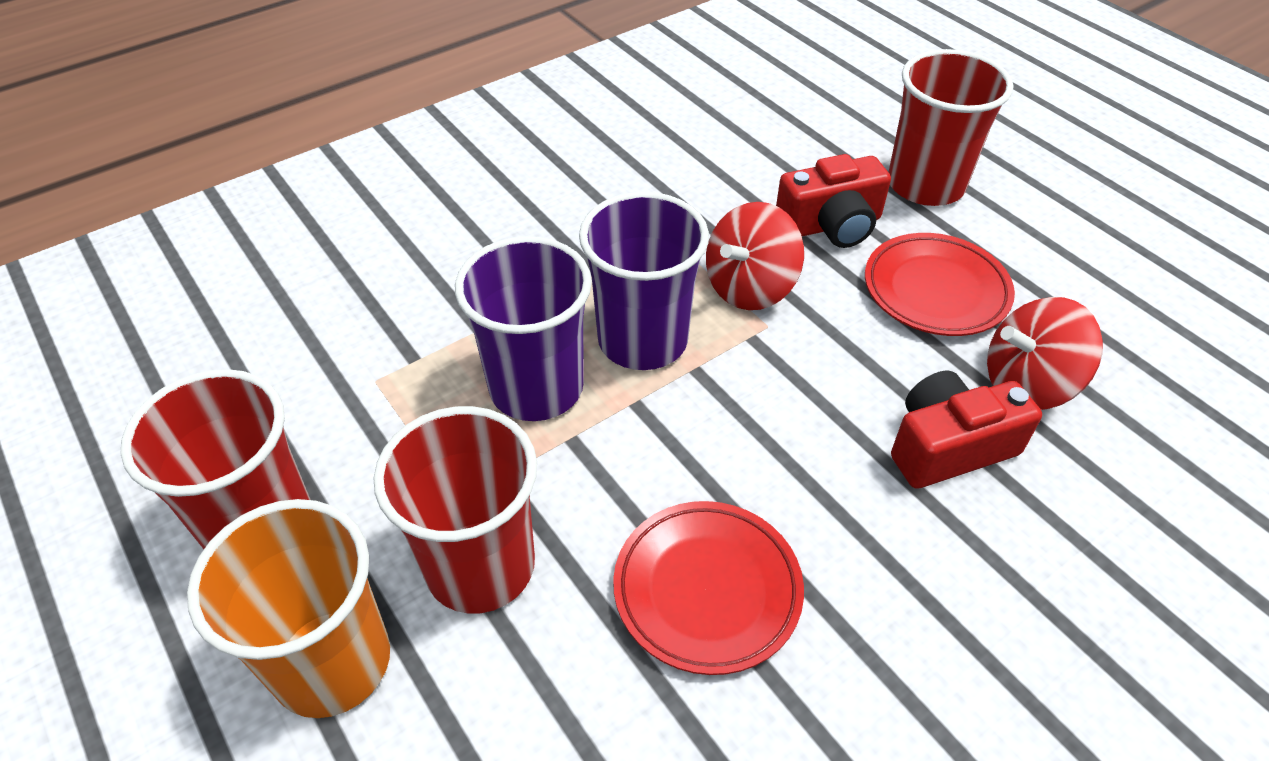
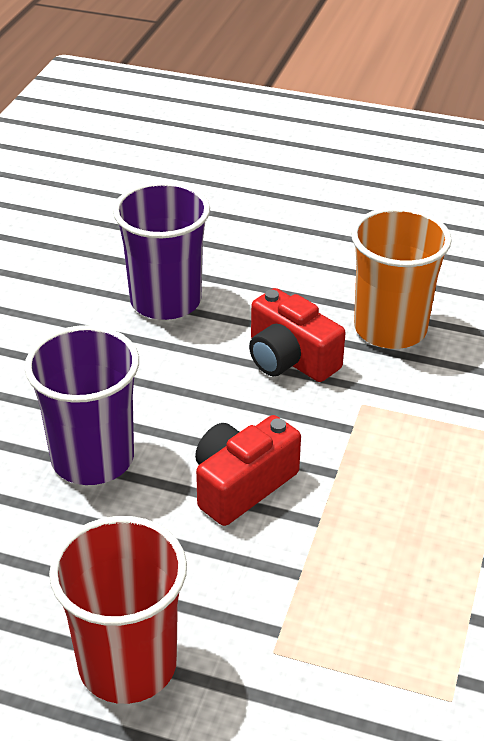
red cup: 3 -> 1
red plate: 2 -> 0
red spinning top: 2 -> 0

